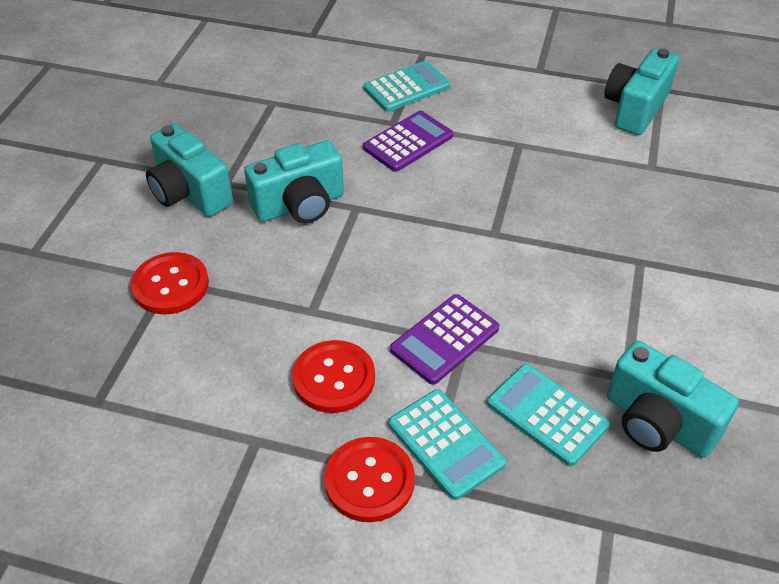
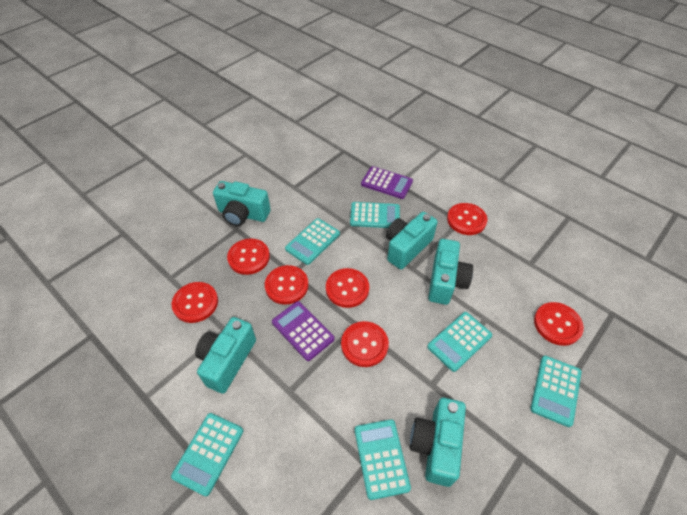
red button: 3 -> 7
turquoise calculator: 3 -> 6
turquoise camera: 4 -> 5

